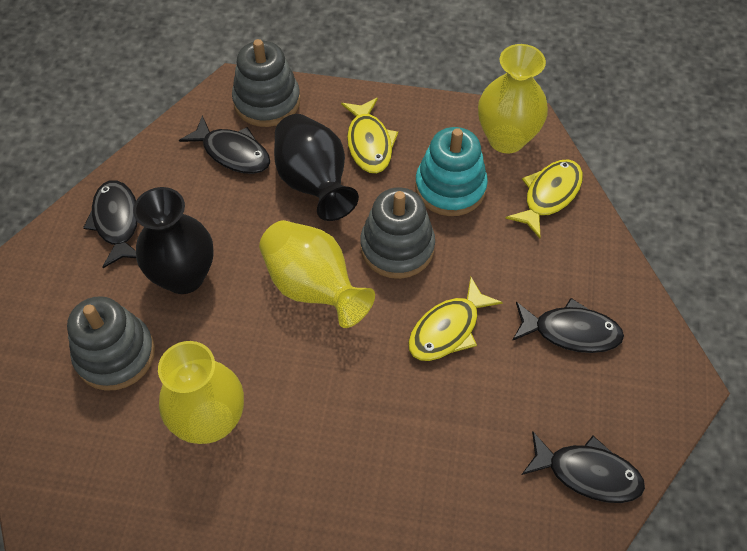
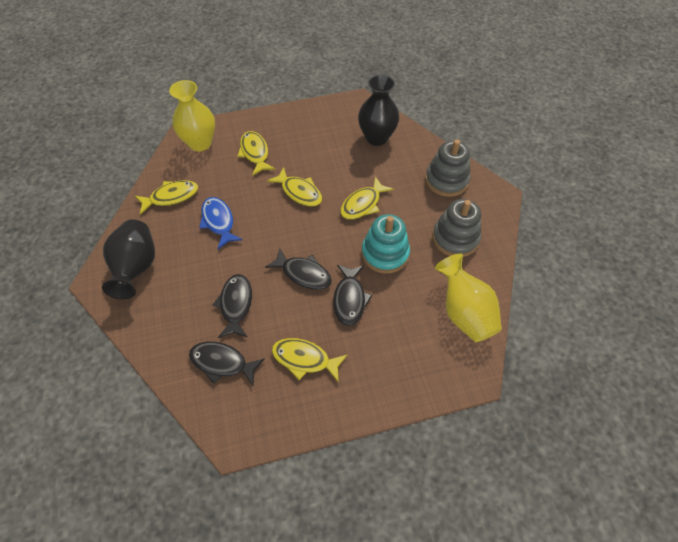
blue fish: 0 -> 1
grey stacking toy: 3 -> 2
yellow fish: 3 -> 5
yellow vase: 3 -> 2

